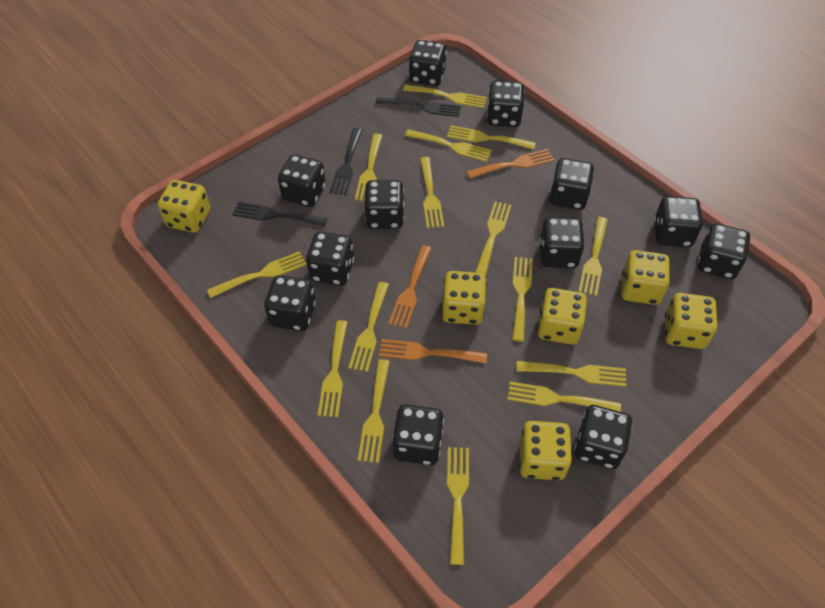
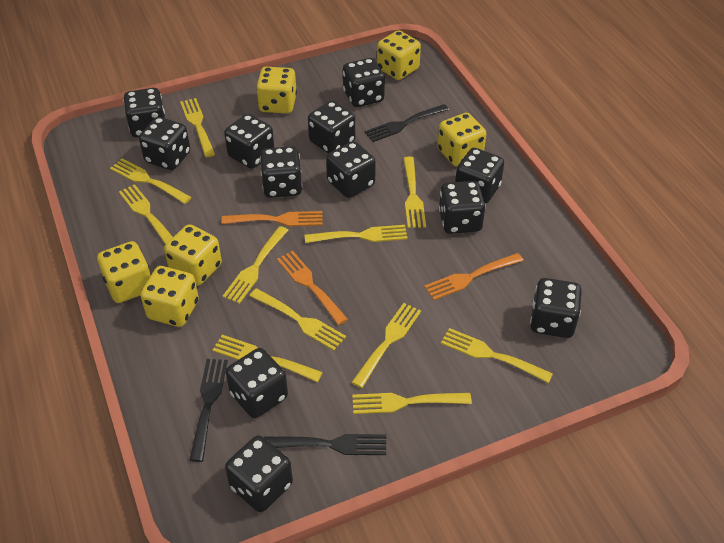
yellow fork: 15 -> 11

